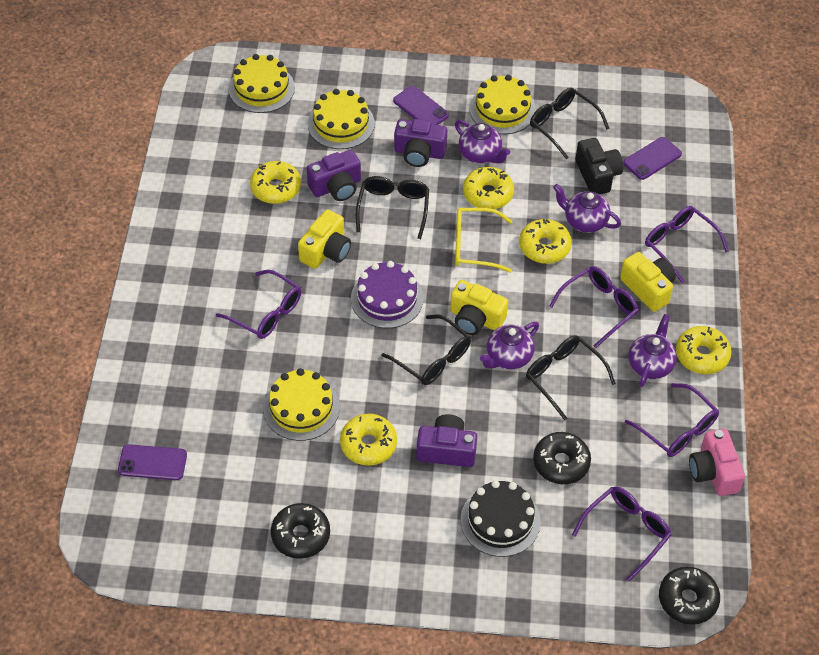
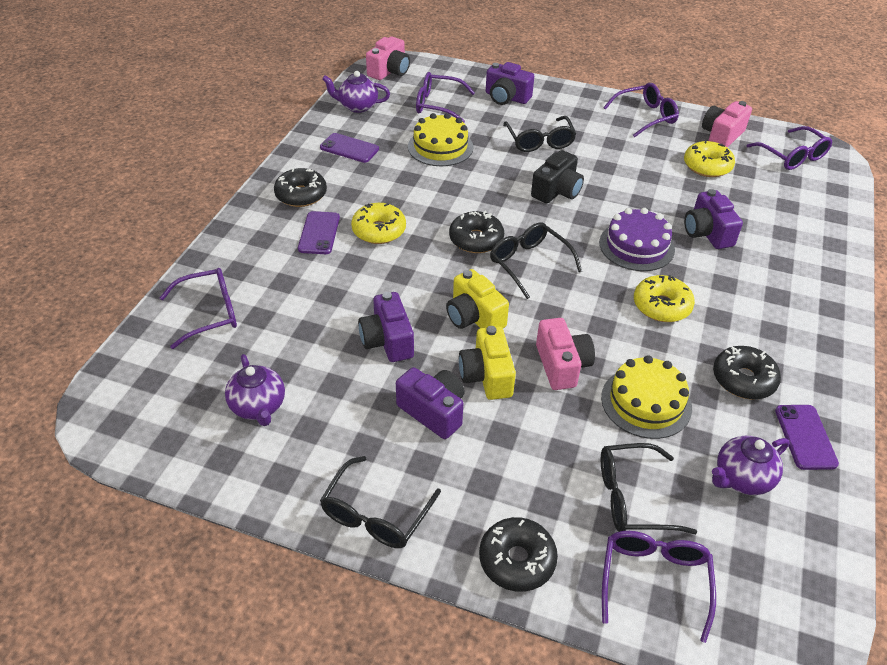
black cake: 1 -> 0
black donut: 3 -> 4
pink camera: 1 -> 3
purple camera: 3 -> 4
purple teapot: 4 -> 3
yellow cake: 4 -> 2
yellow camera: 3 -> 2
yellow donut: 5 -> 3
yellow glasses: 1 -> 0

